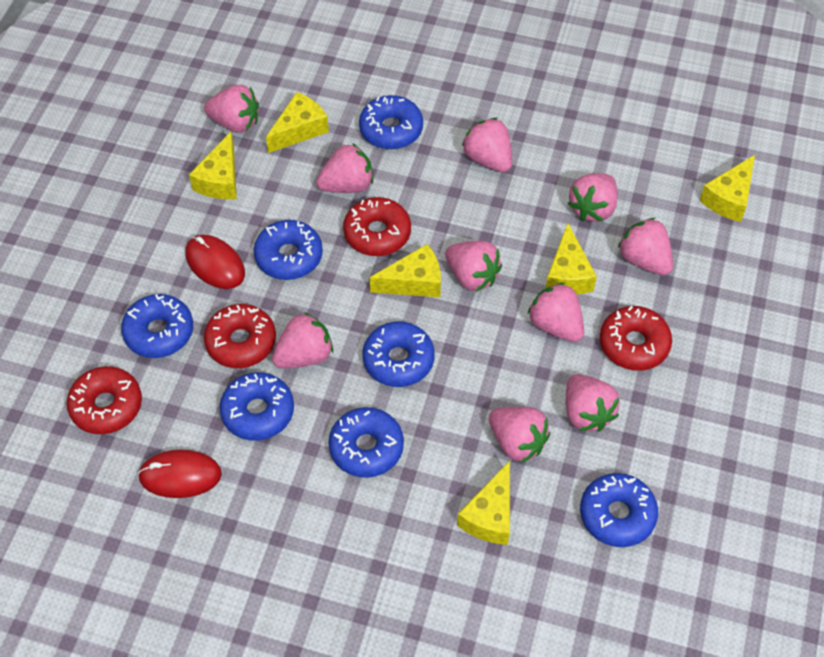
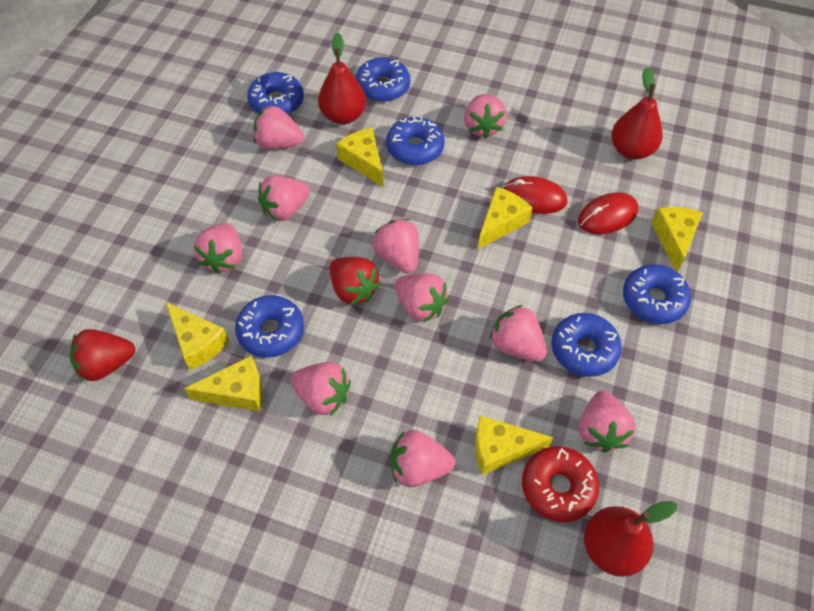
blue donut: 7 -> 6
red donut: 4 -> 1
red pear: 0 -> 3
red strawberry: 0 -> 2

